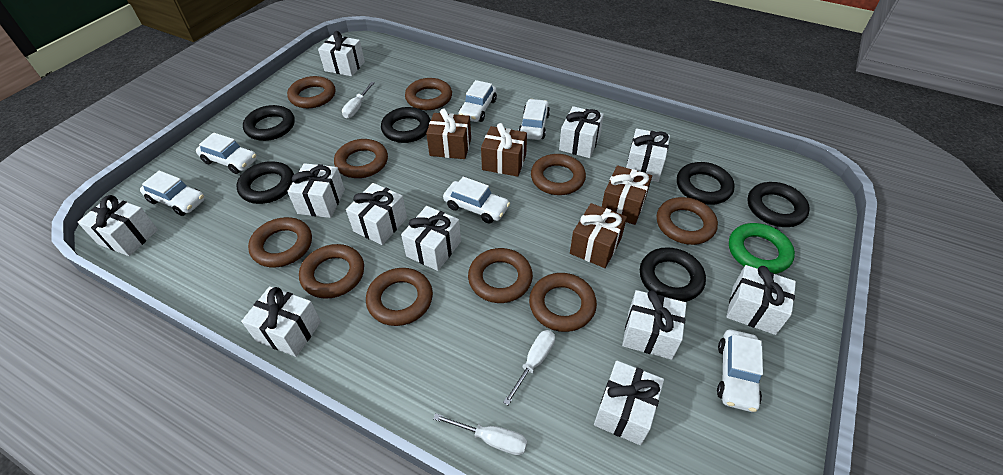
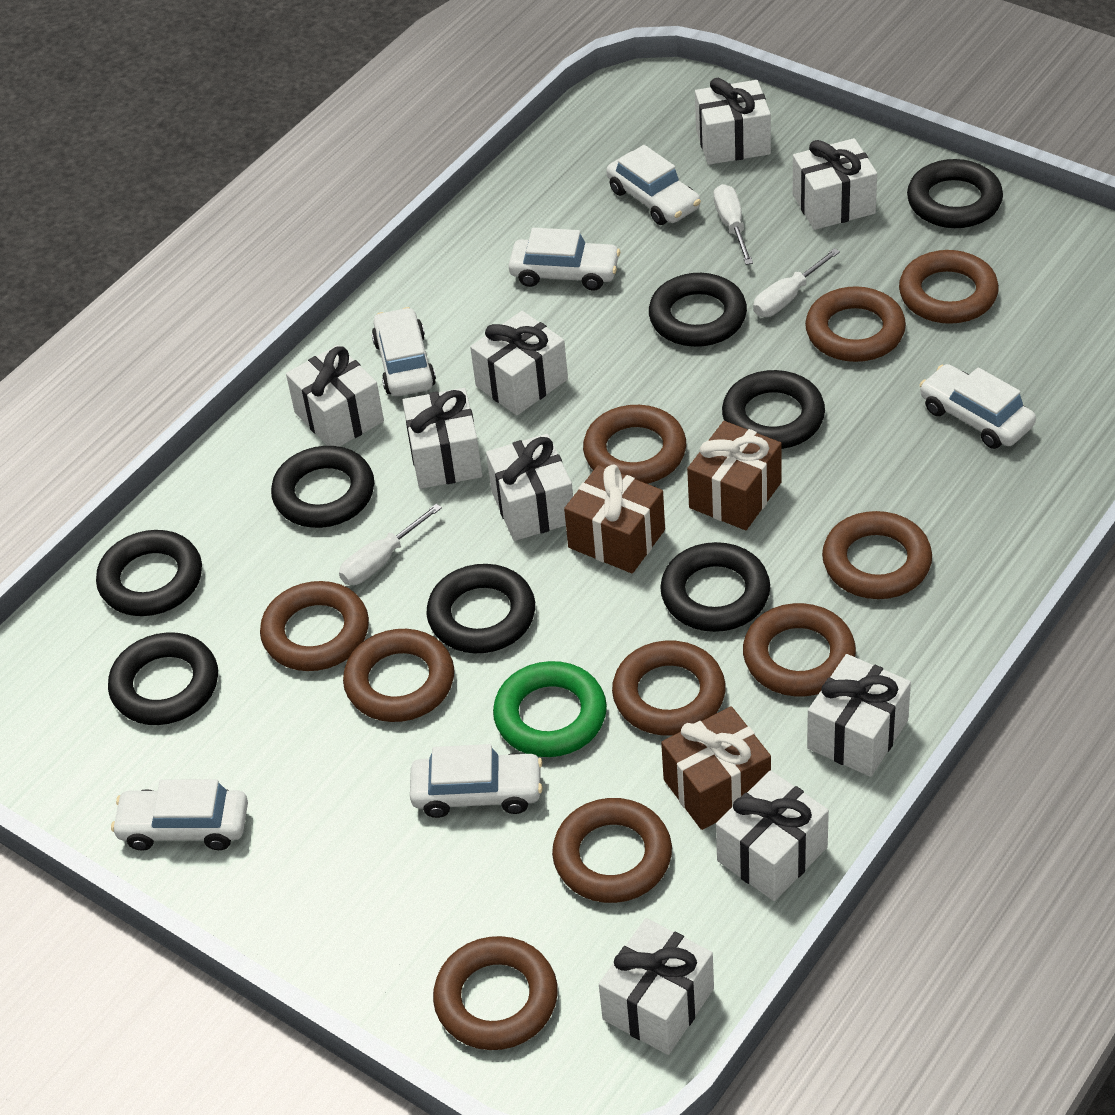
black ring: 6 -> 8
brown gift: 4 -> 3
white gift: 11 -> 9

